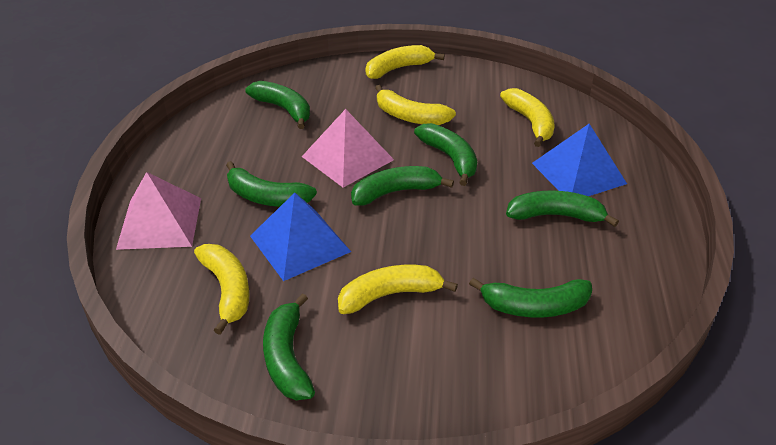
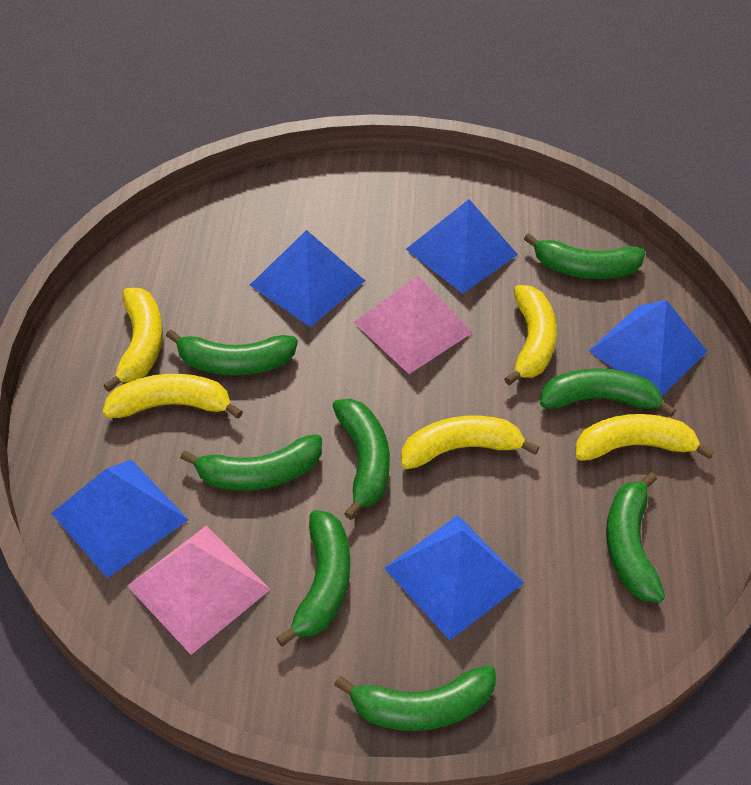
blue pyramid: 2 -> 5
green banana: 7 -> 8

